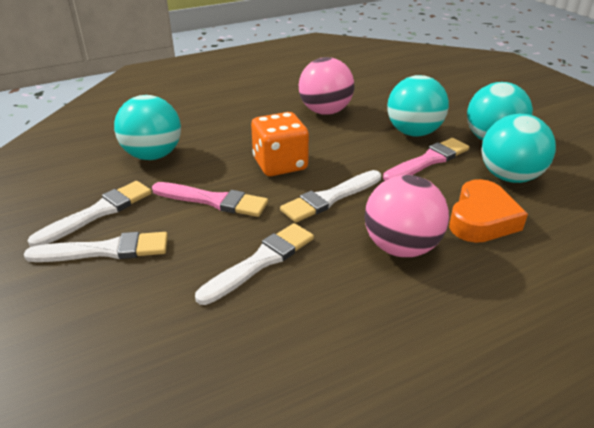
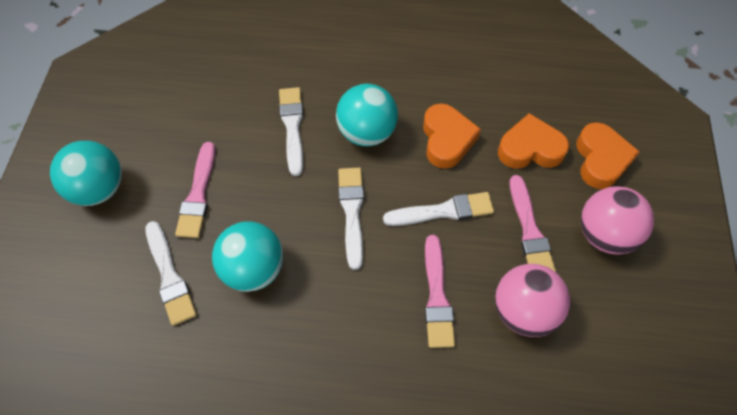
orange dice: 1 -> 0
orange heart: 1 -> 3
pink brush: 2 -> 3
turquoise ball: 4 -> 3

